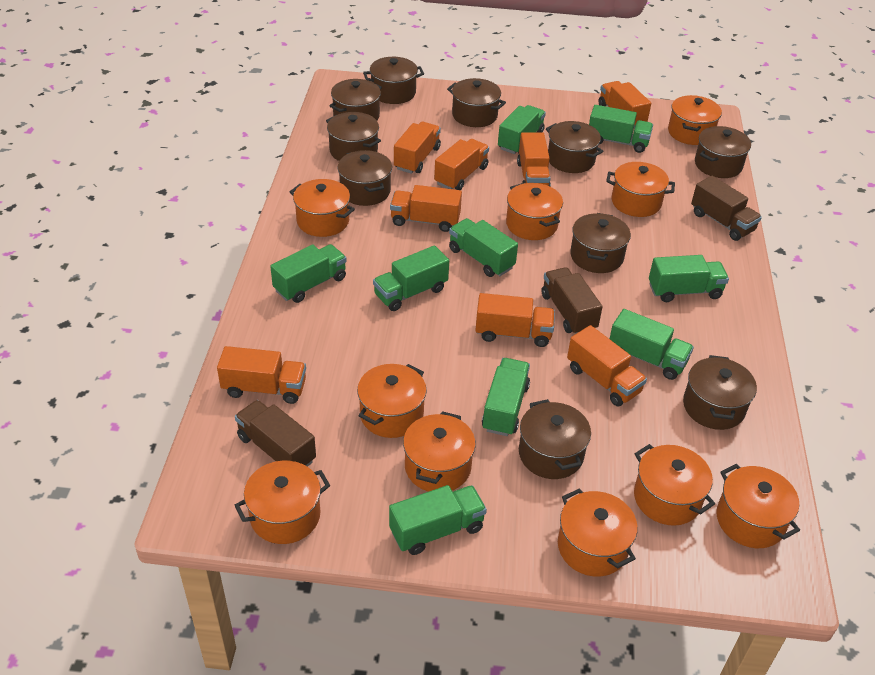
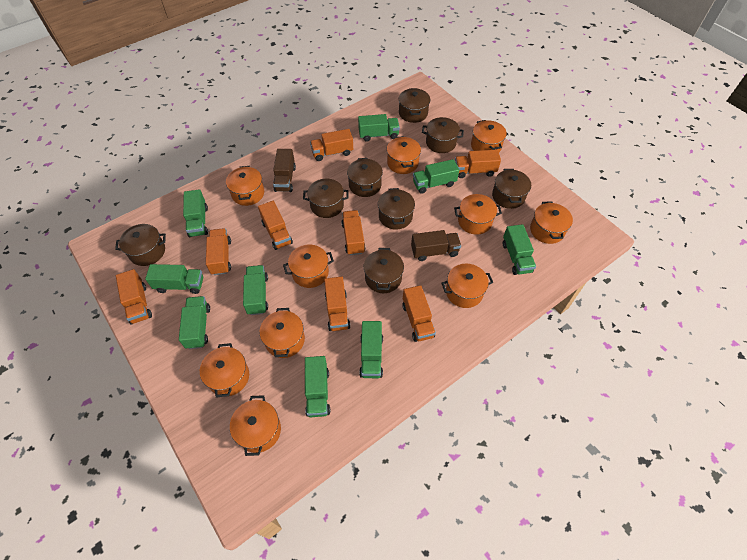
brown pot: 10 -> 8
brown truck: 3 -> 2

